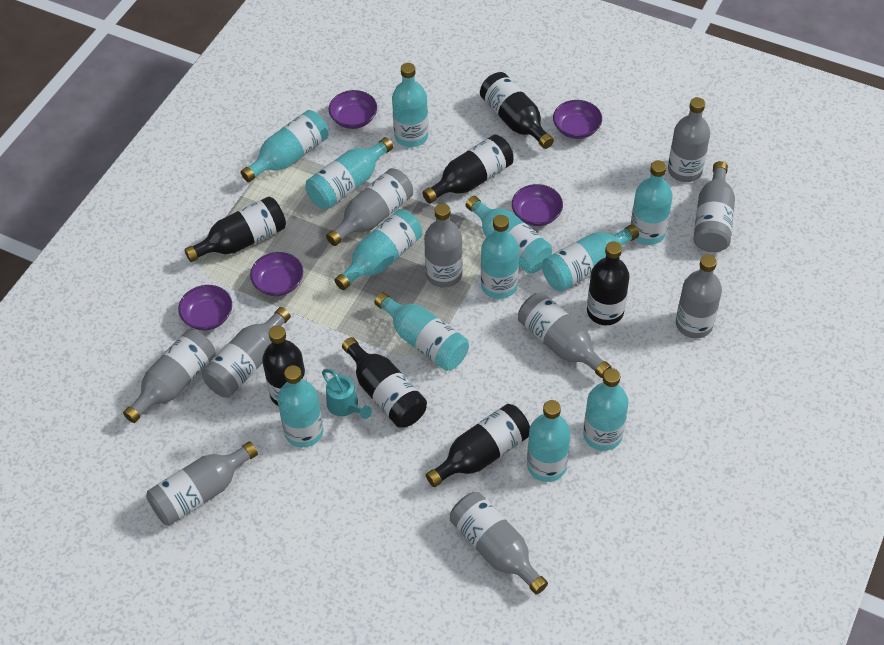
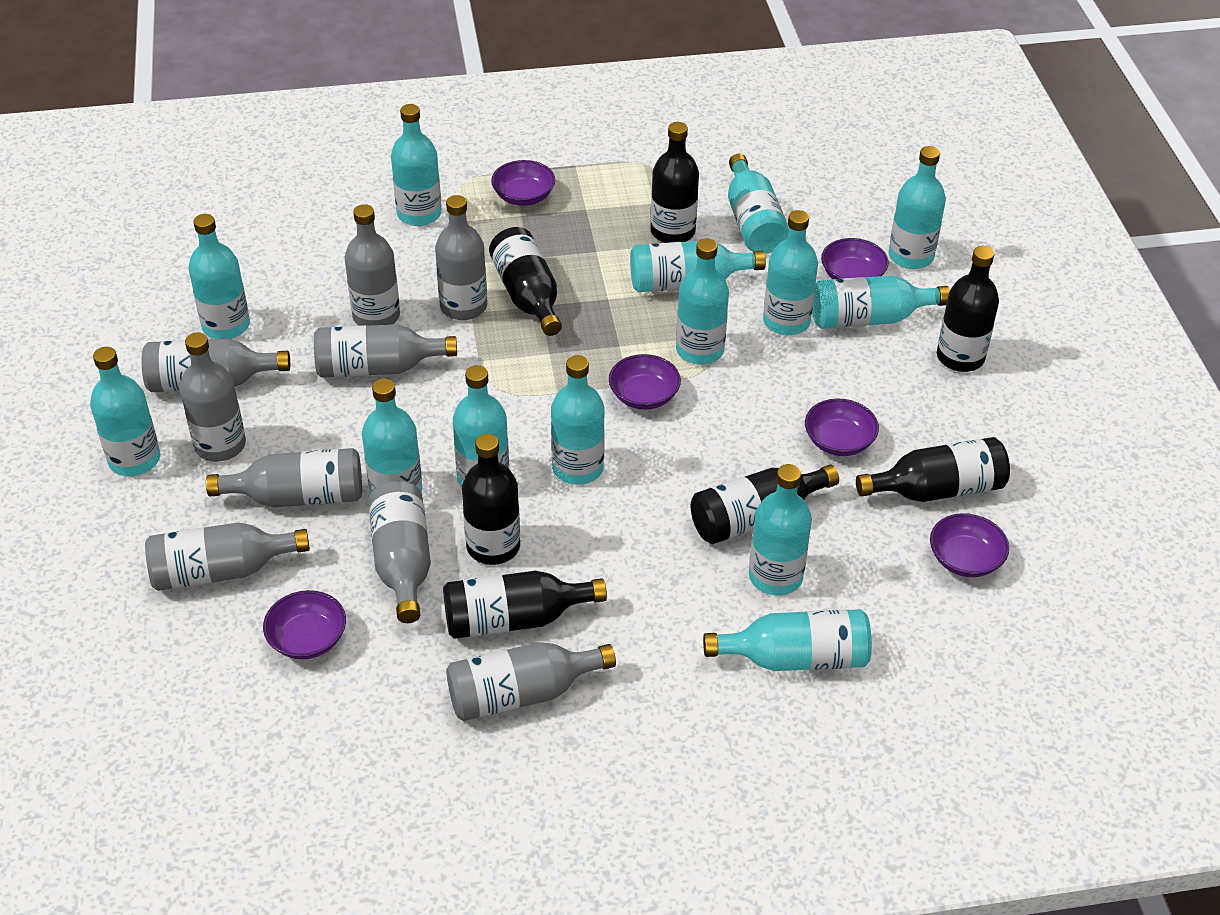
grey bottle: 10 -> 9
purple bowl: 5 -> 6
turquoise bottle: 12 -> 14
turquoise watering can: 1 -> 0

